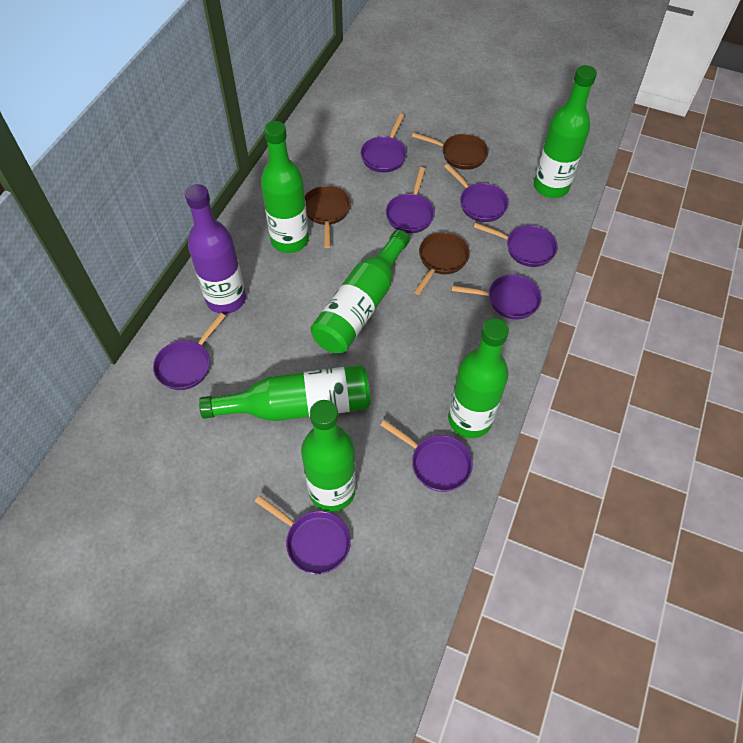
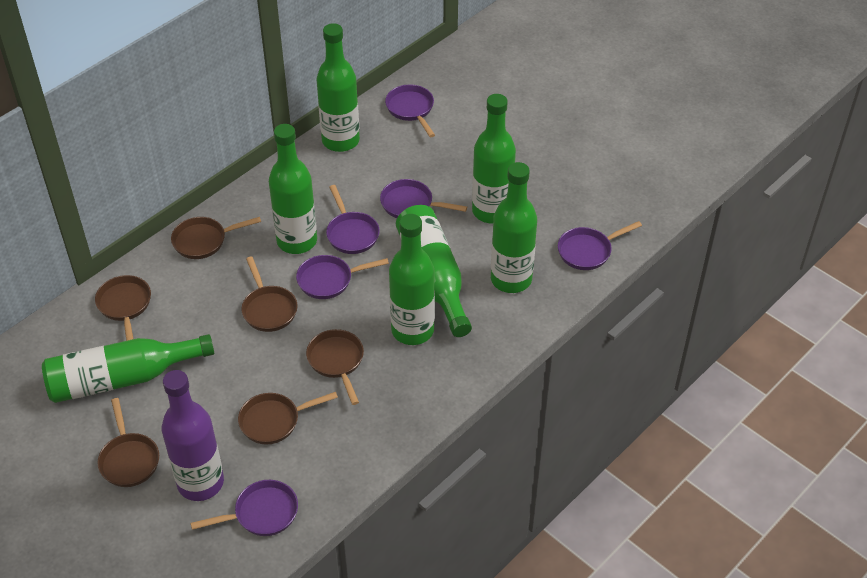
brown pan: 3 -> 6
green bottle: 6 -> 7
purple pan: 8 -> 6

